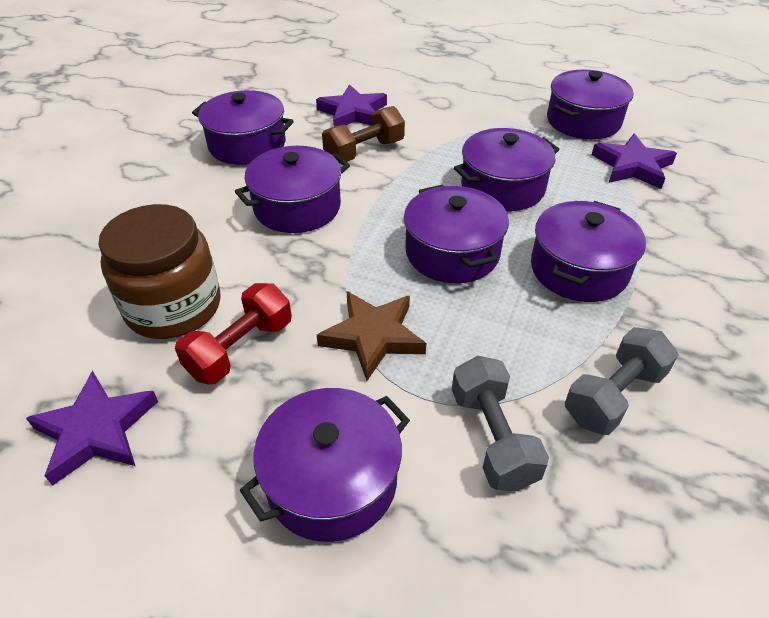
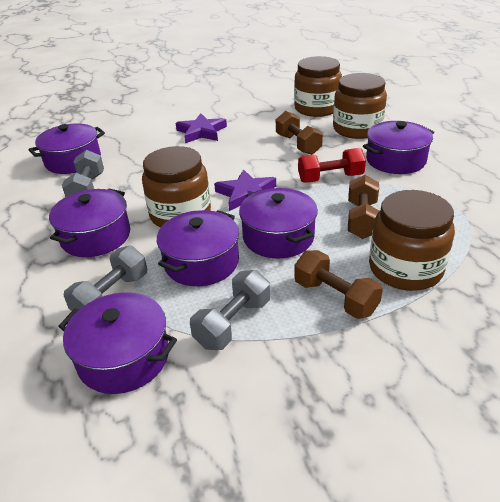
brown dumbbell: 1 -> 3
brown jar: 1 -> 4
brown star: 1 -> 0
grey dumbbell: 2 -> 3
purple pot: 7 -> 6
purple star: 3 -> 2

